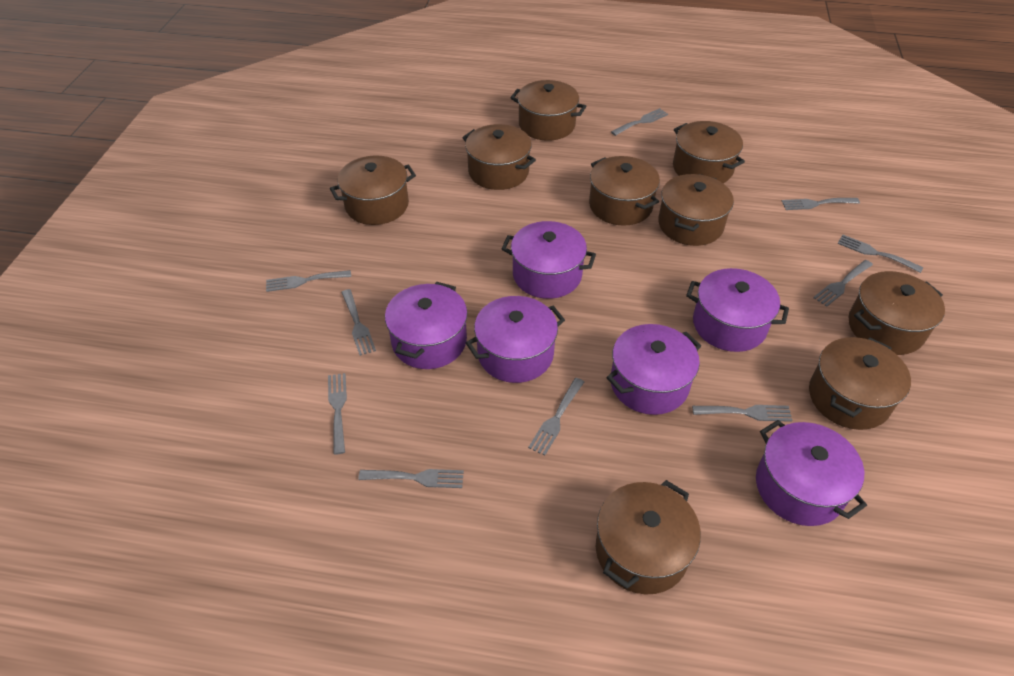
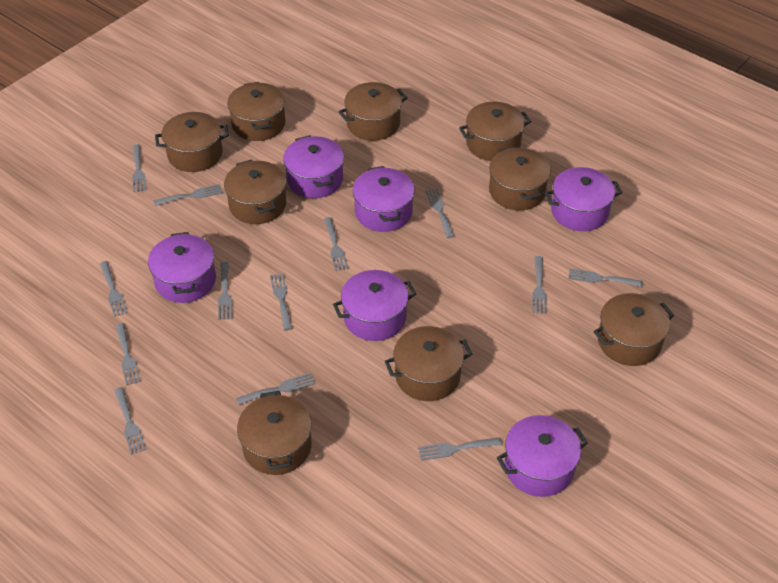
grey fork: 10 -> 13

